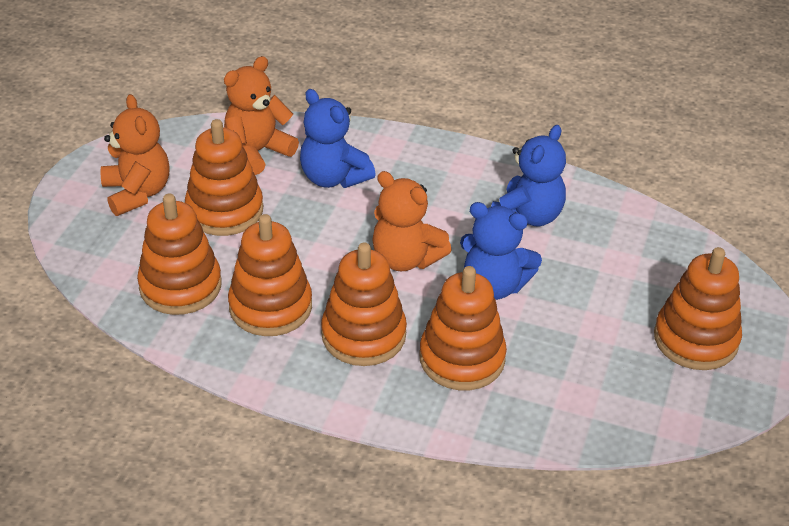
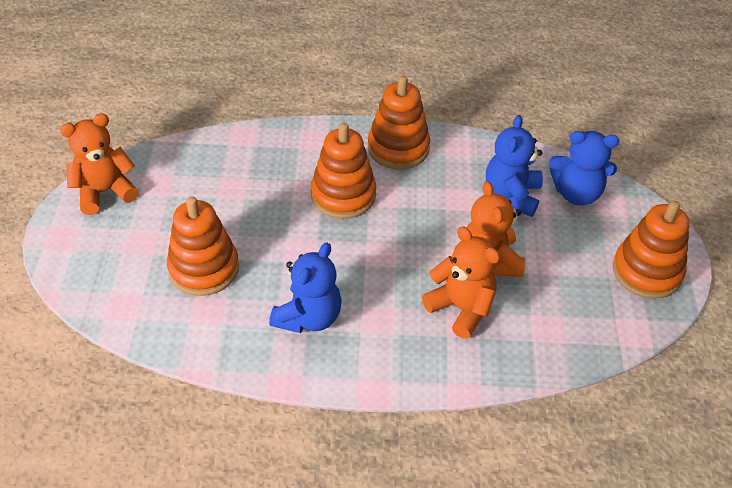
orange stacking toy: 6 -> 4

